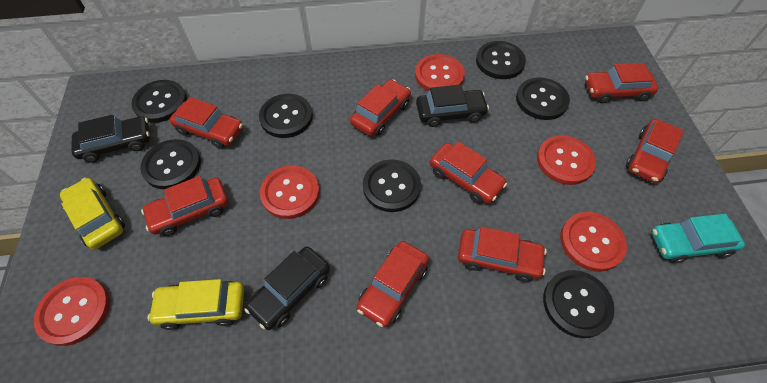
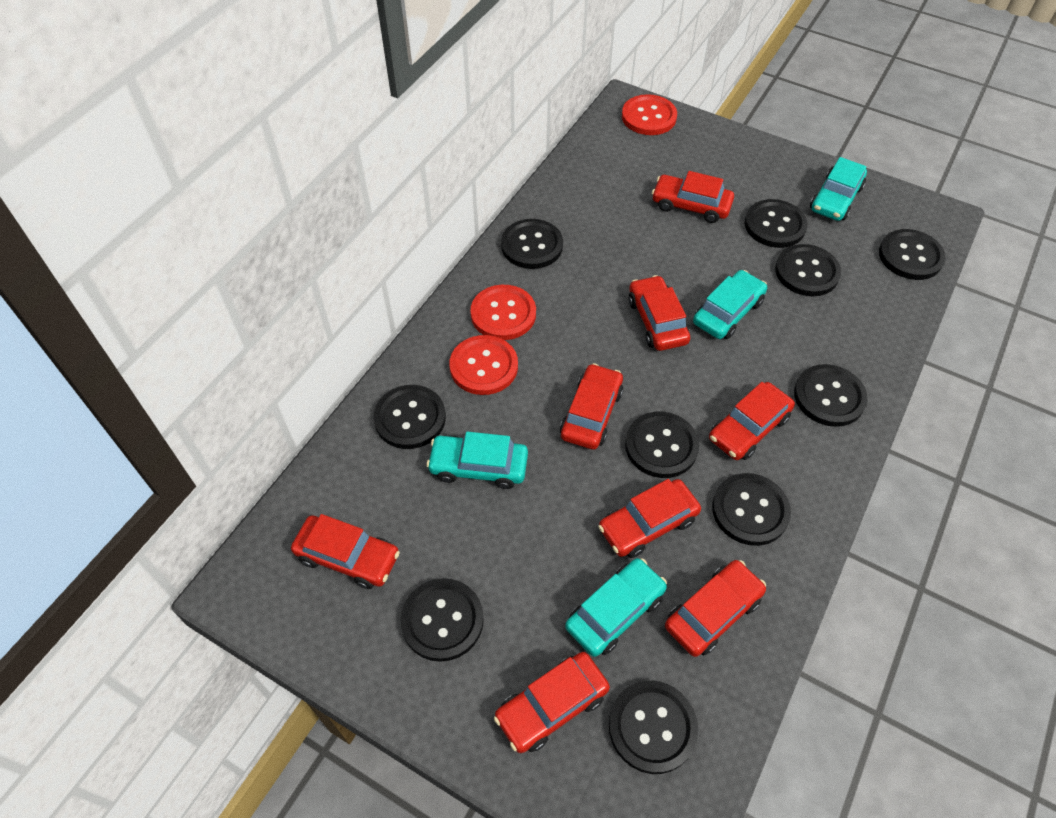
black button: 7 -> 10
black car: 3 -> 0
red button: 5 -> 3
turquoise car: 1 -> 4
yellow car: 2 -> 0

